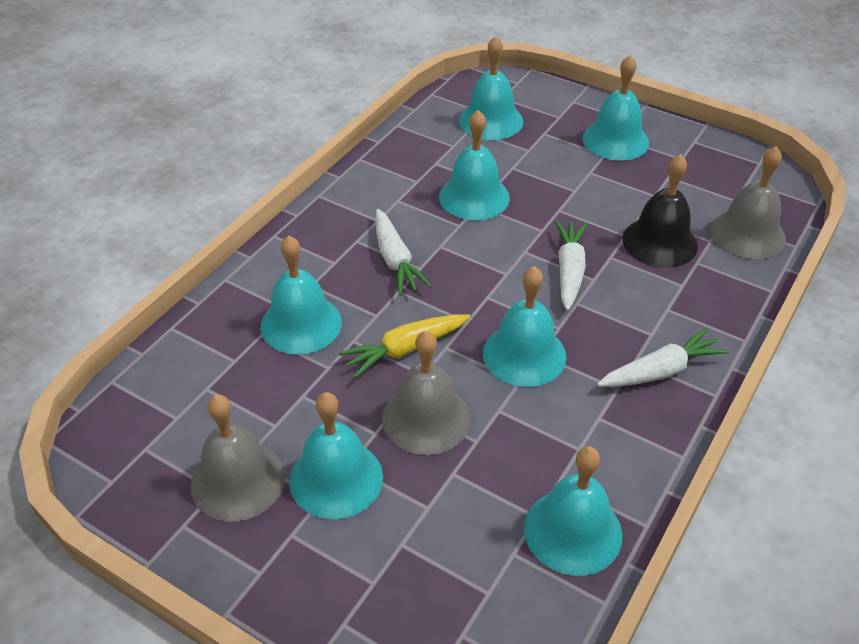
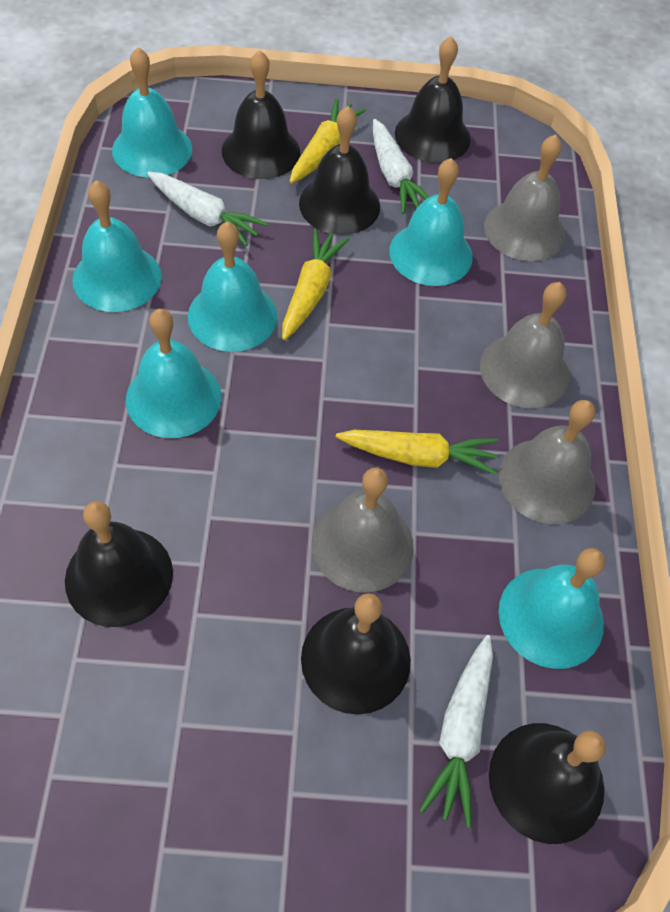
black bell: 1 -> 6
grey bell: 3 -> 4
turquoise bell: 7 -> 6
yellow carrot: 1 -> 3

